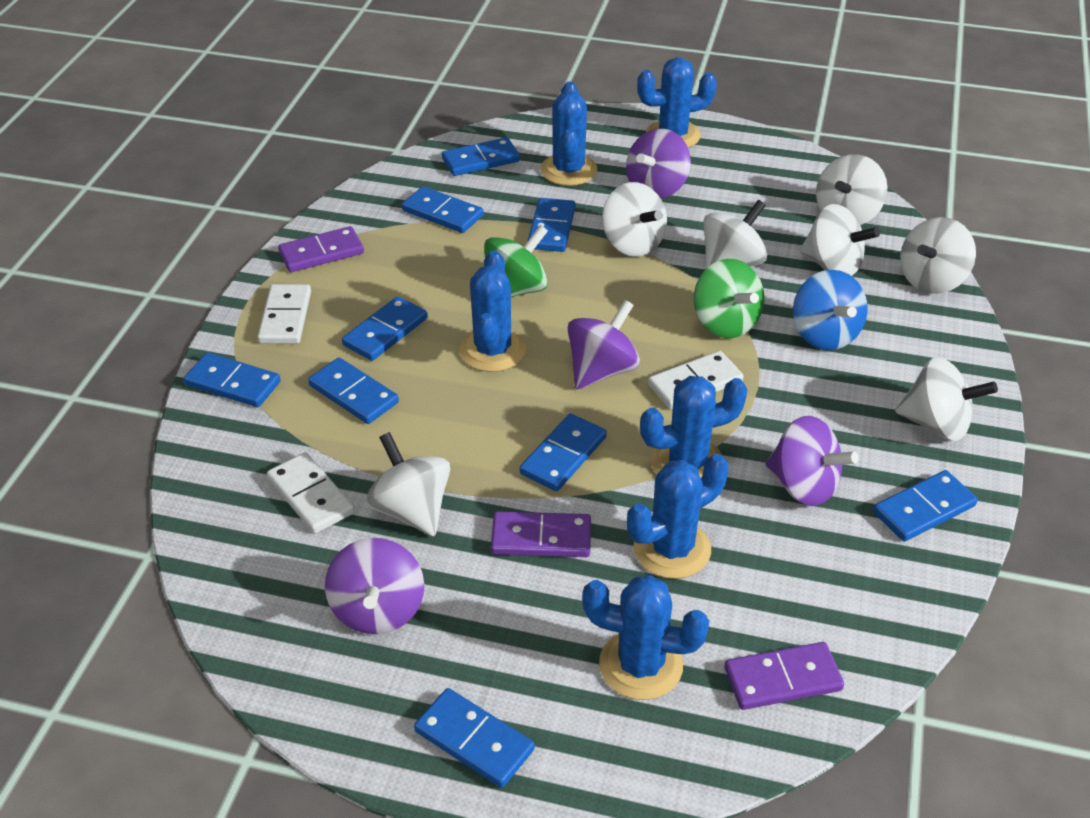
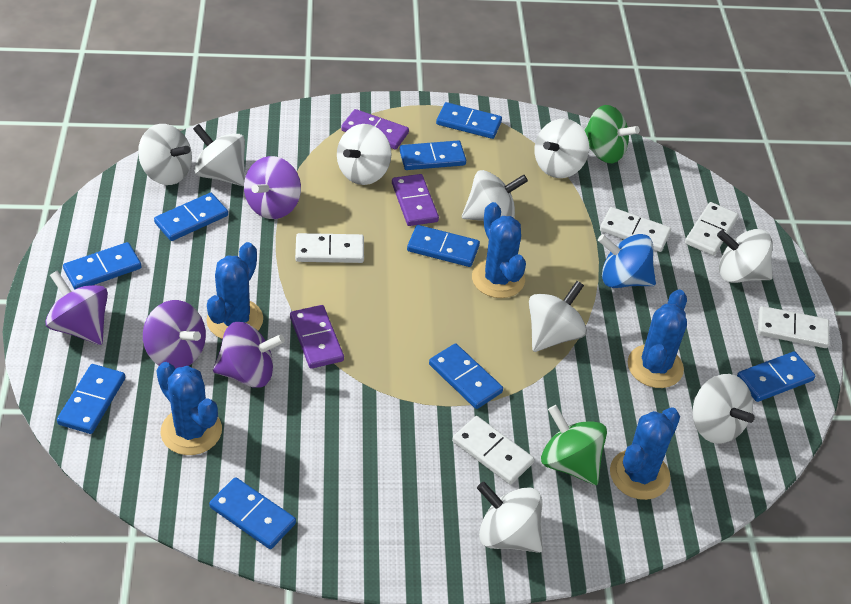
blue cactus: 6 -> 5
white domino: 3 -> 5
white spinning top: 7 -> 9

